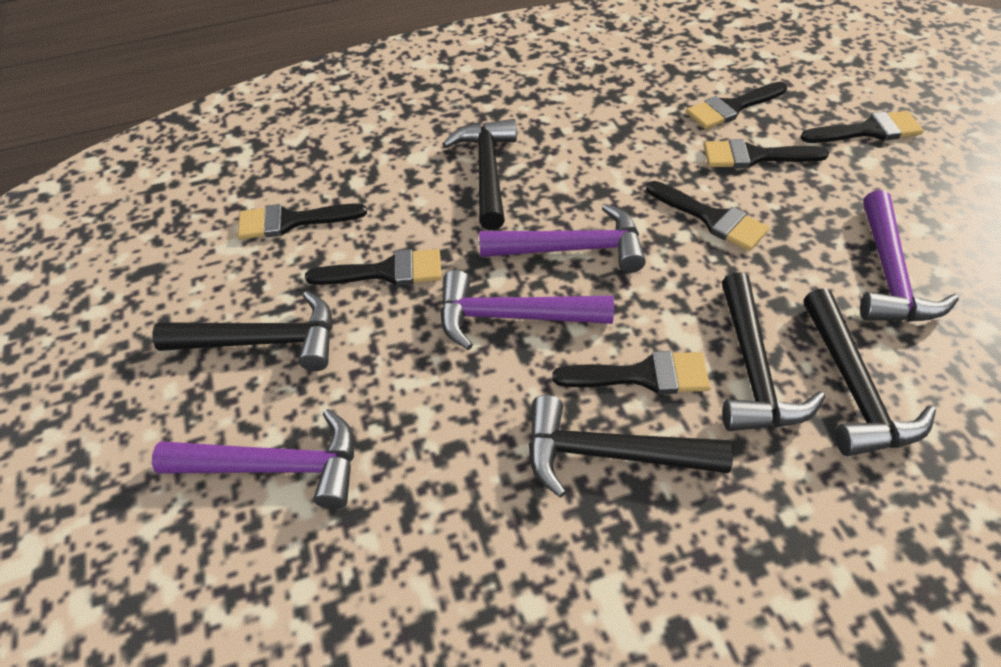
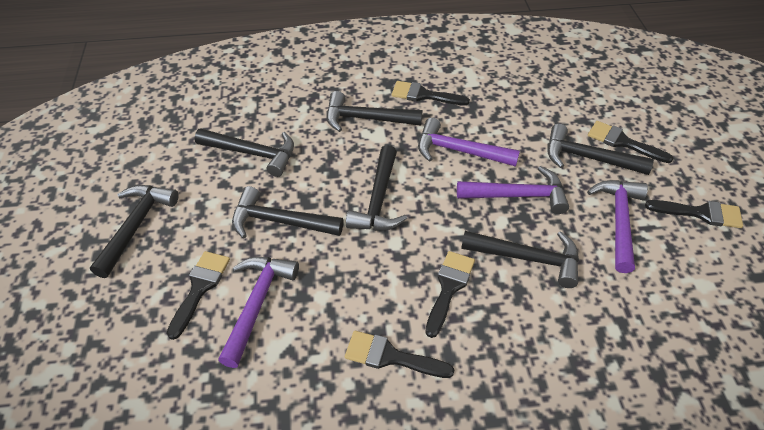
black brush: 7 -> 6
black hammer: 5 -> 7

